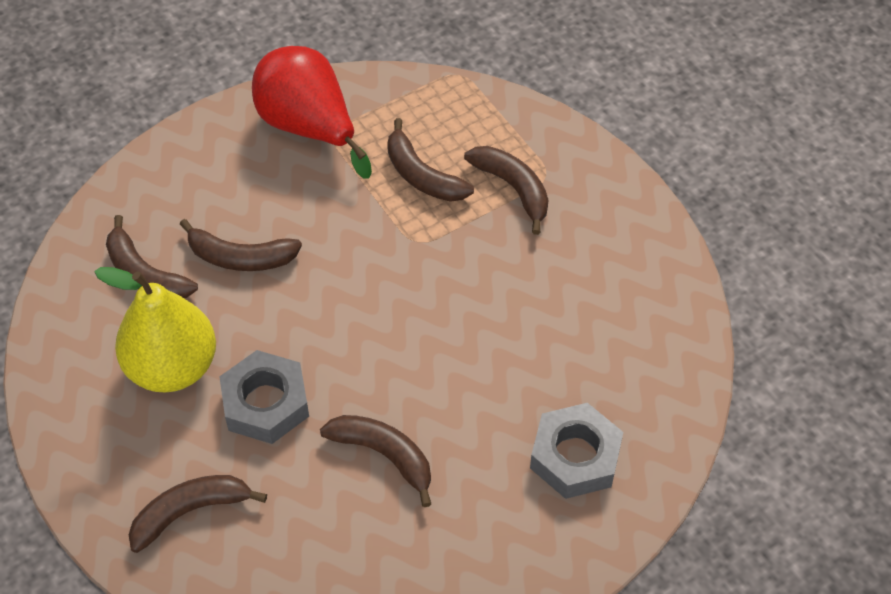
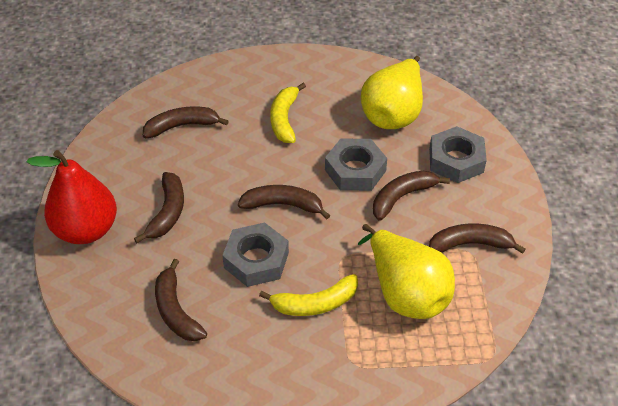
grey nut: 2 -> 3
yellow banana: 0 -> 2
yellow pear: 1 -> 2

